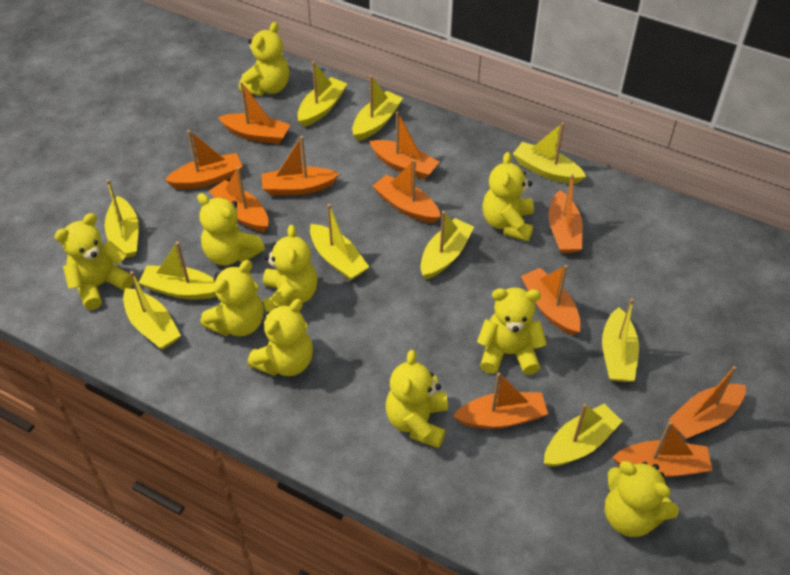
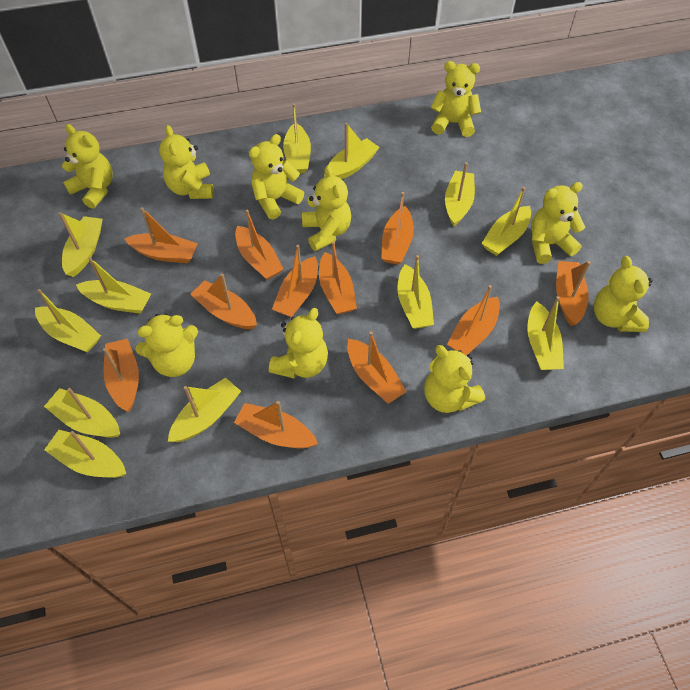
yellow boat: 10 -> 12

